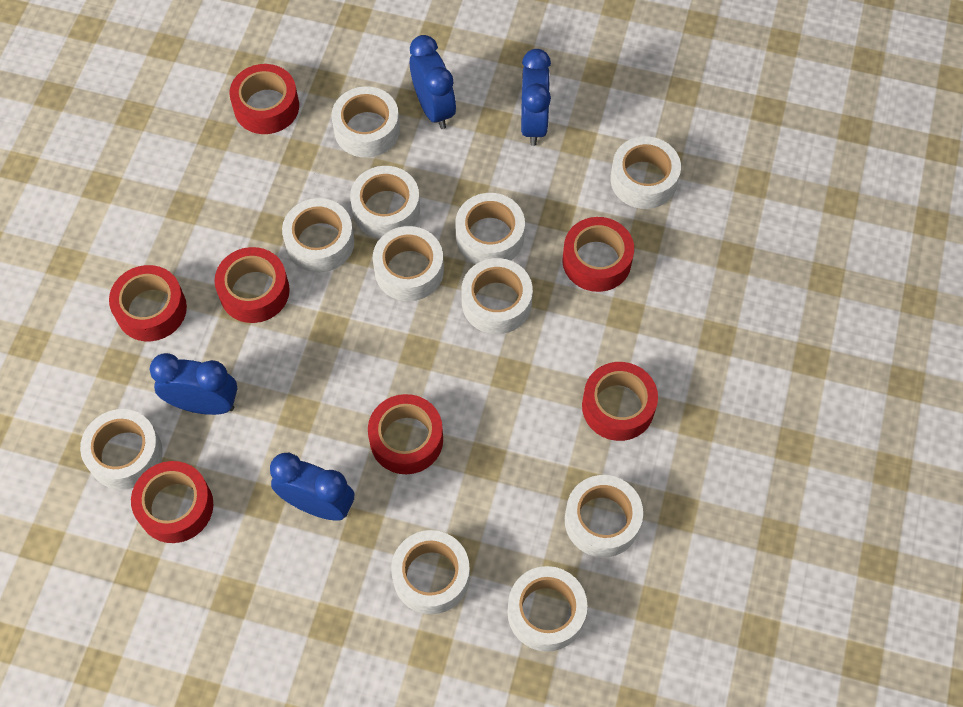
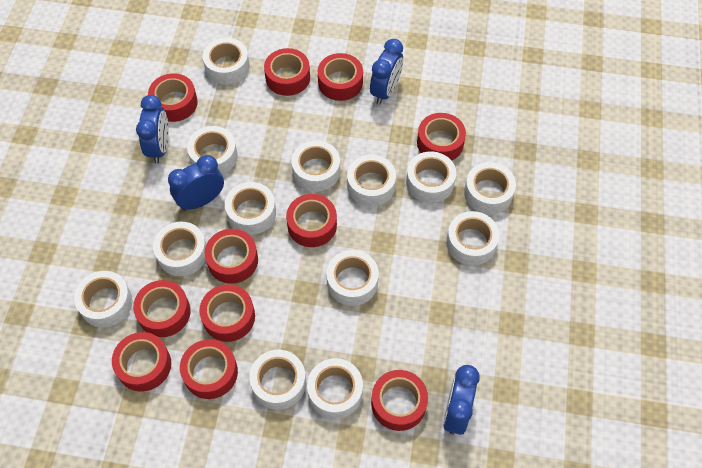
red tape: 7 -> 11
white tape: 11 -> 13

